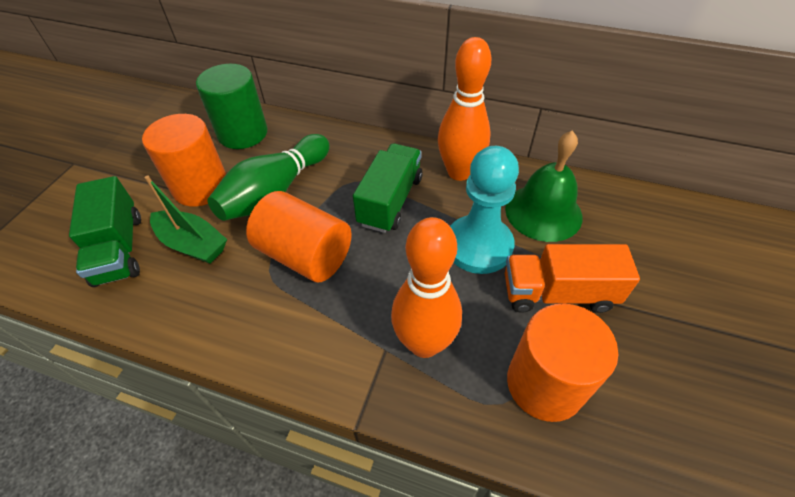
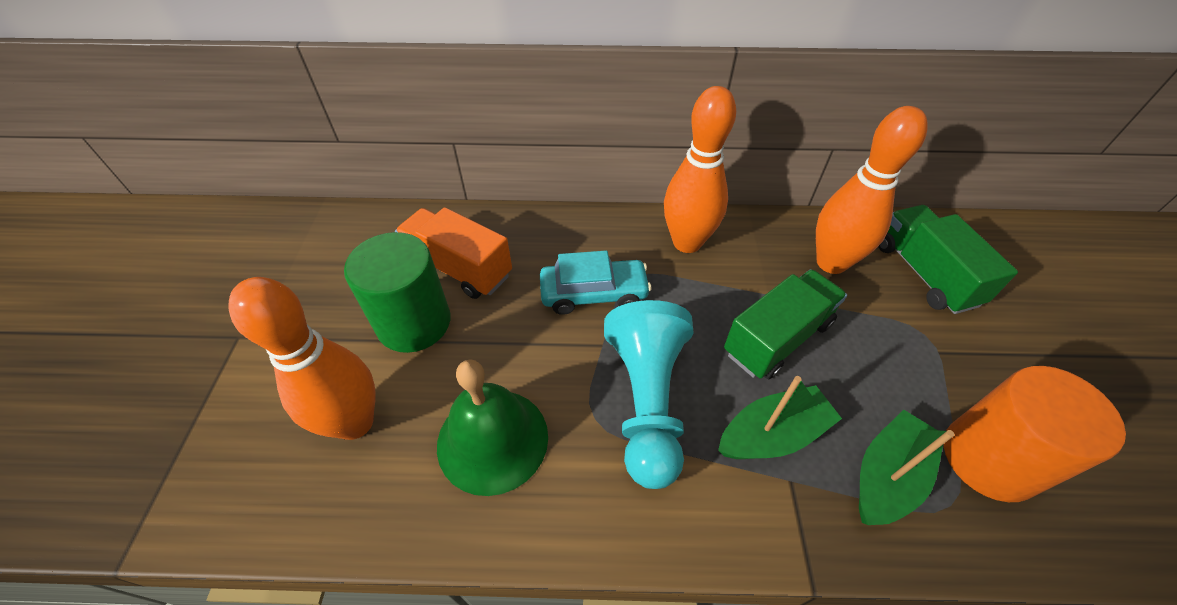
green boat: 1 -> 2
green bowling pin: 1 -> 0
orange bowling pin: 2 -> 3
orange cylinder: 3 -> 1
turquoise car: 0 -> 1

